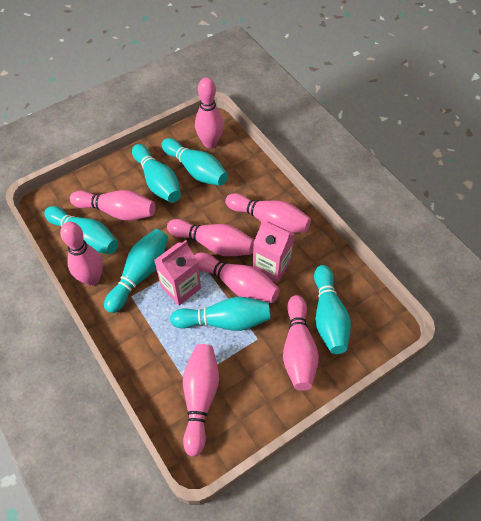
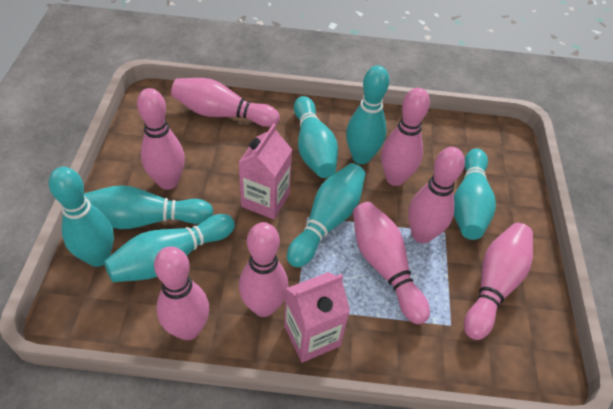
turquoise bowling pin: 6 -> 7

